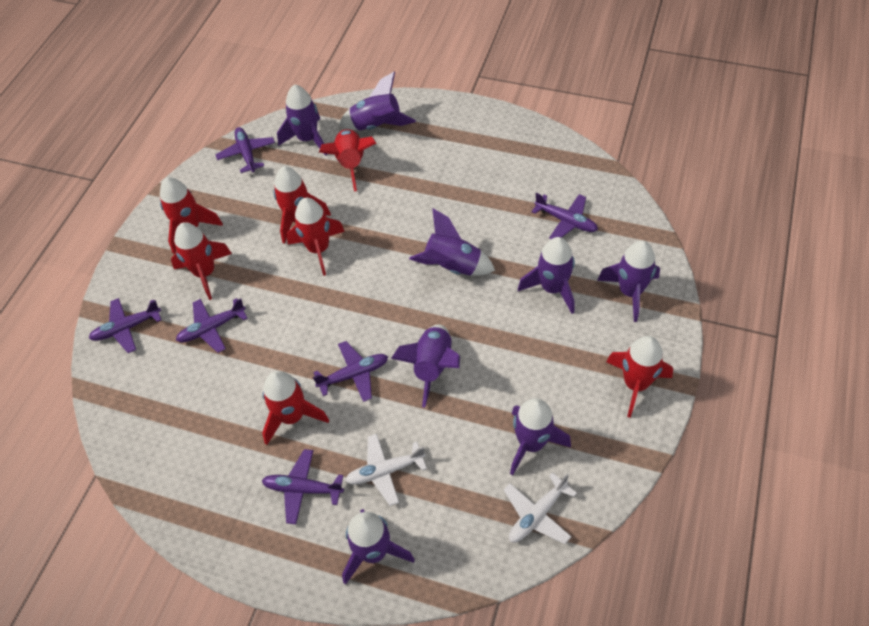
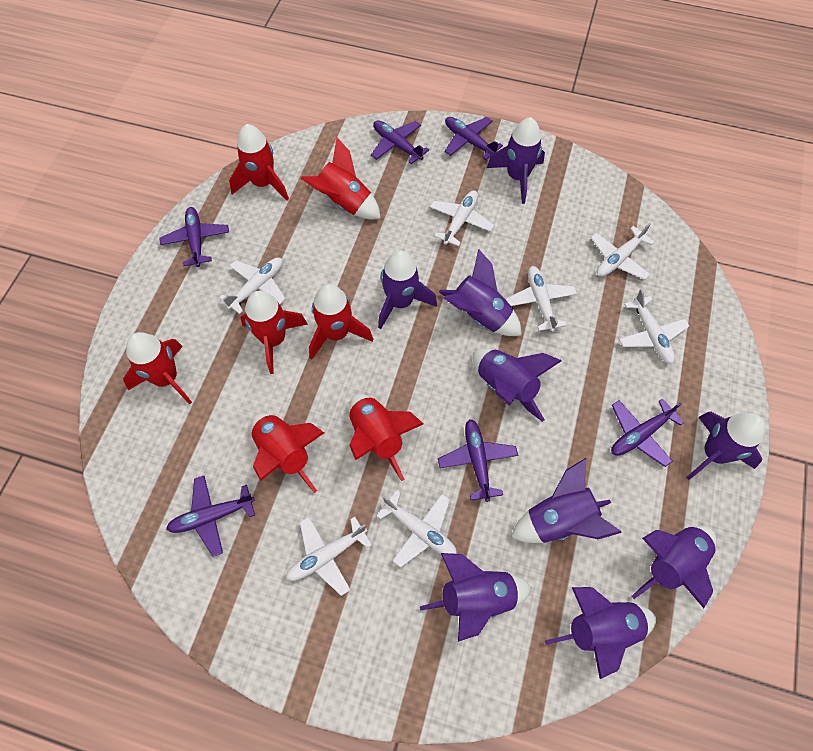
purple rocket: 8 -> 9
white plane: 2 -> 7

